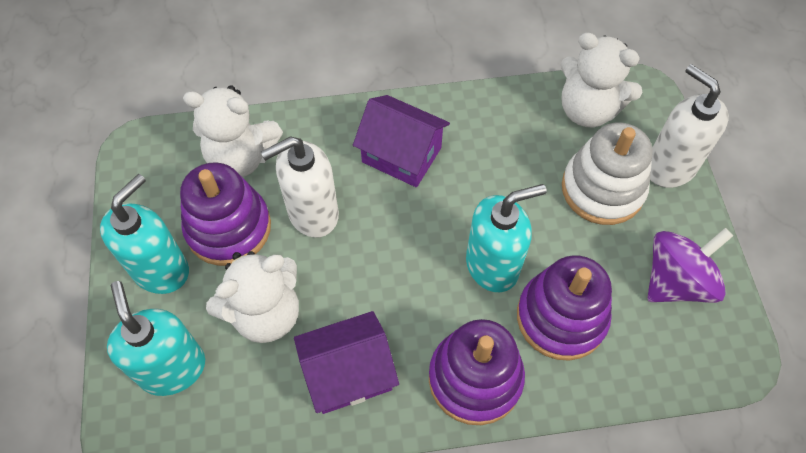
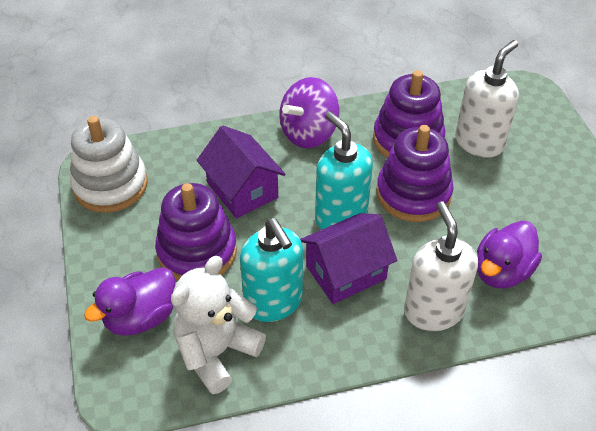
purple duck: 0 -> 2
turquoise soap dispenser: 3 -> 2
white teddy bear: 3 -> 1

